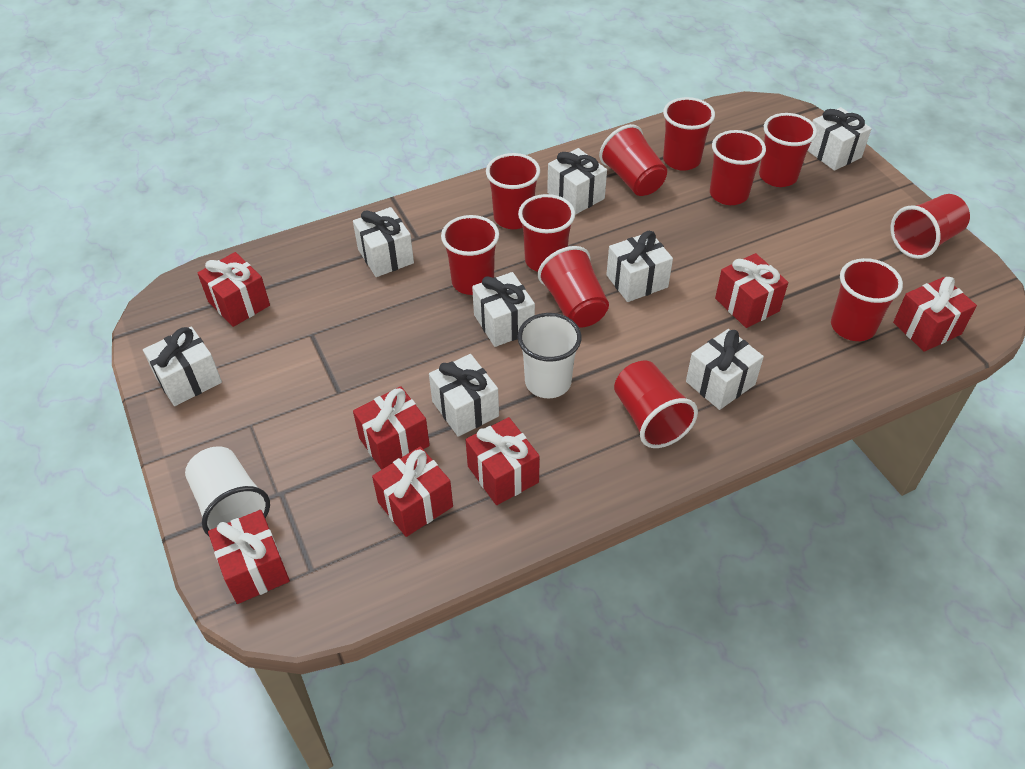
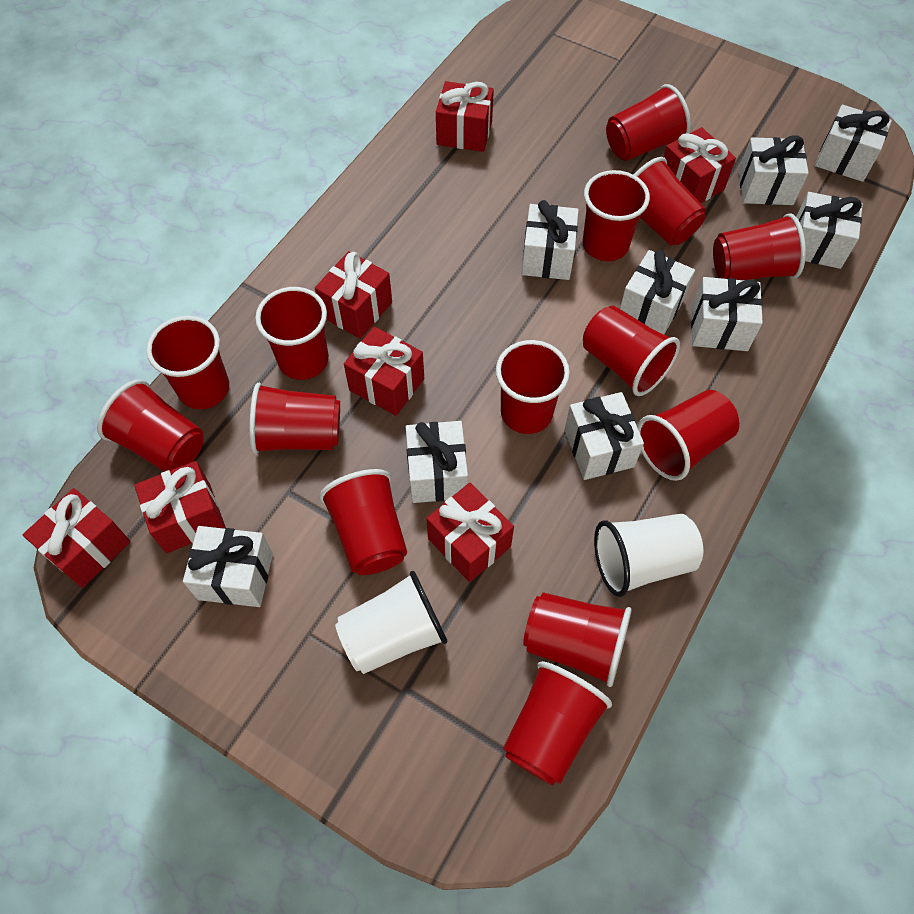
red cup: 11 -> 14
white gift: 8 -> 9

